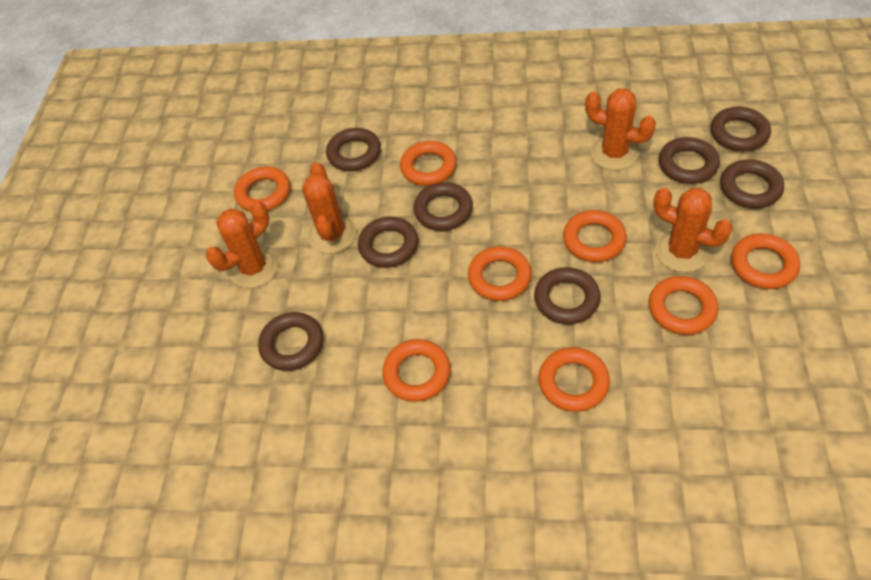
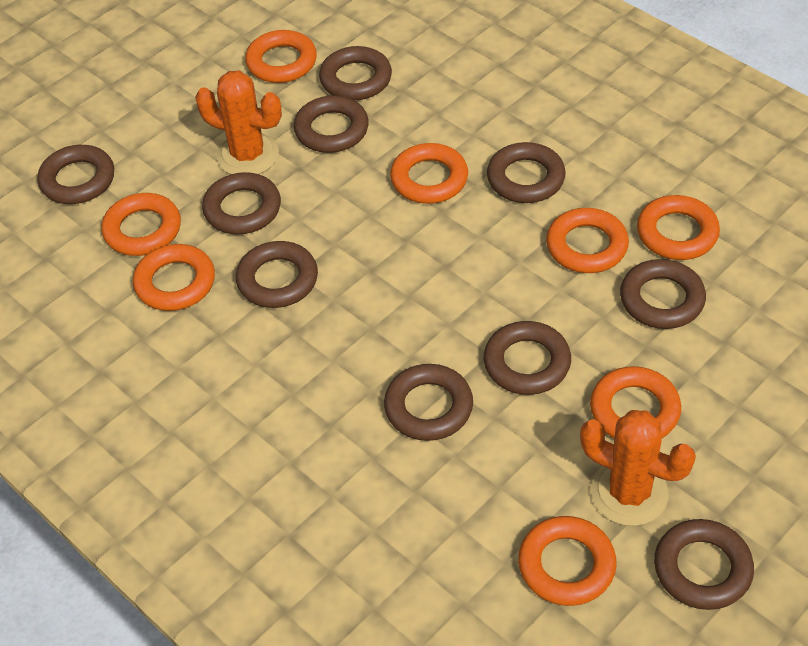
brown ring: 8 -> 10
orange cactus: 4 -> 2

